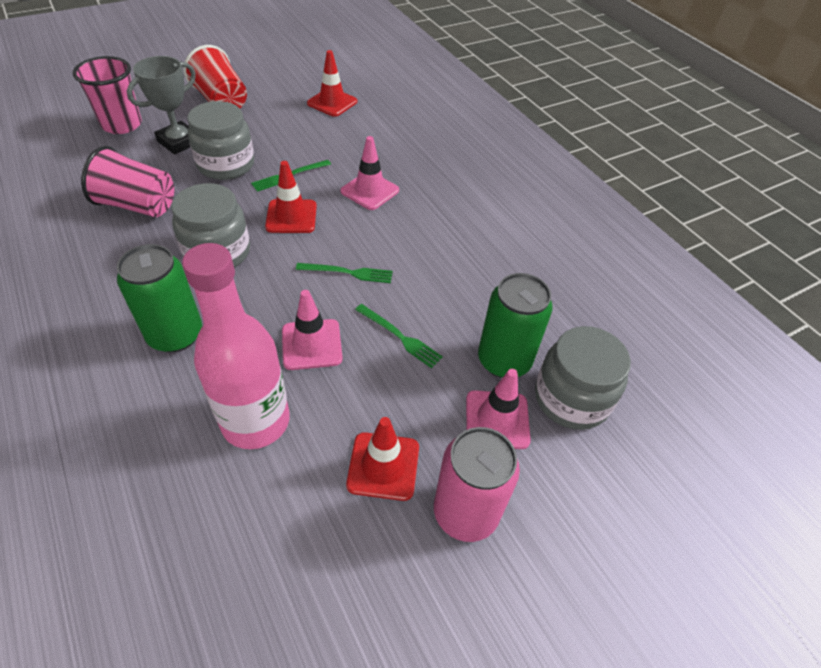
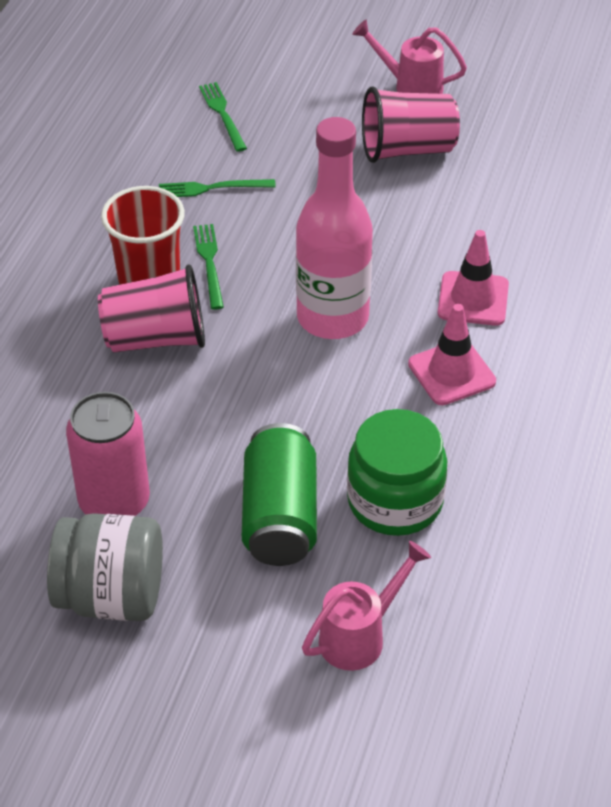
green can: 2 -> 1
green jar: 0 -> 1
grey jar: 3 -> 1
grey trophy: 1 -> 0
pink traffic cone: 3 -> 2
pink watering can: 0 -> 2
red traffic cone: 3 -> 0

